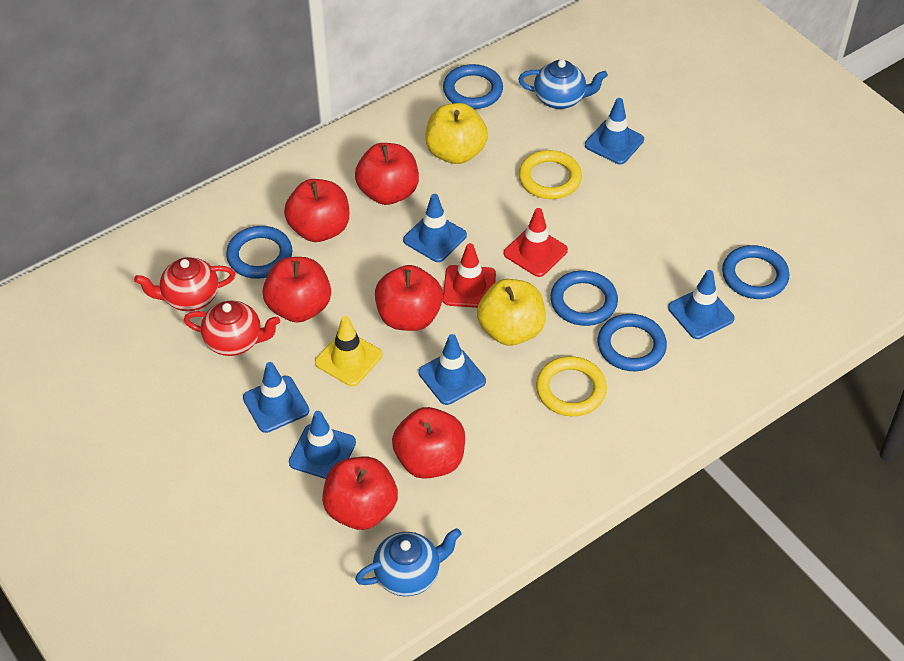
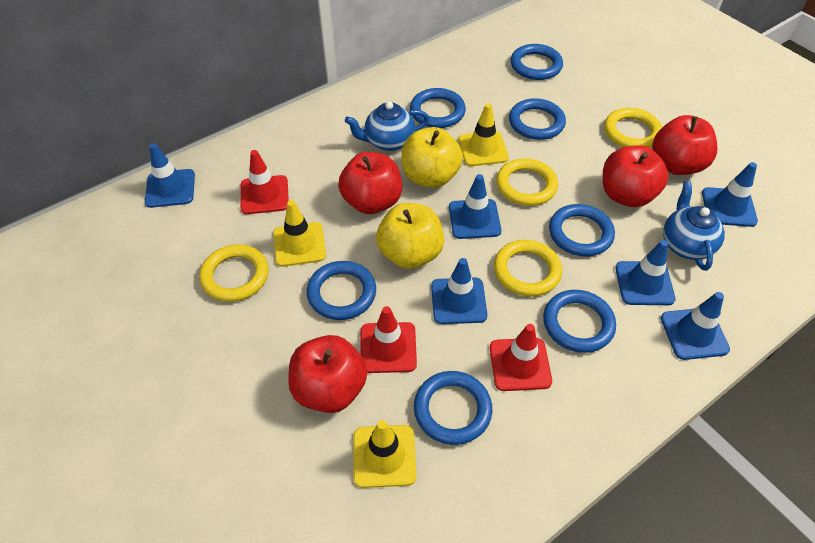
blue ring: 5 -> 7
red apple: 6 -> 4
red teapot: 2 -> 0
red traffic cone: 2 -> 3
yellow ring: 2 -> 4
yellow traffic cone: 1 -> 3

